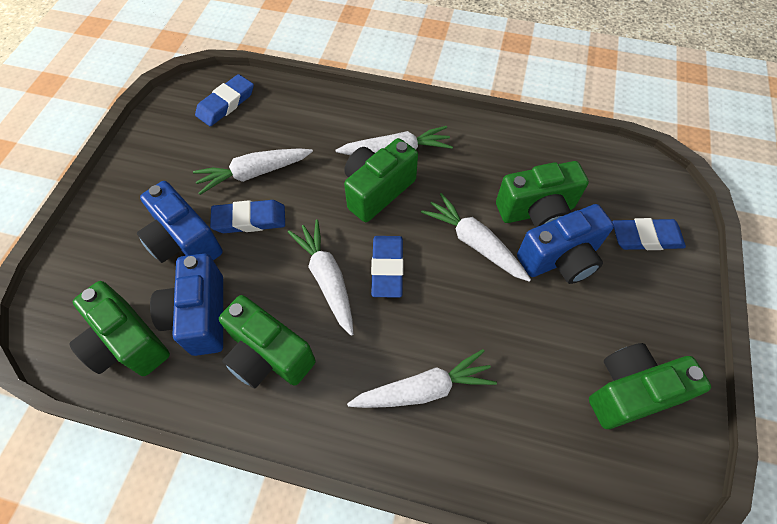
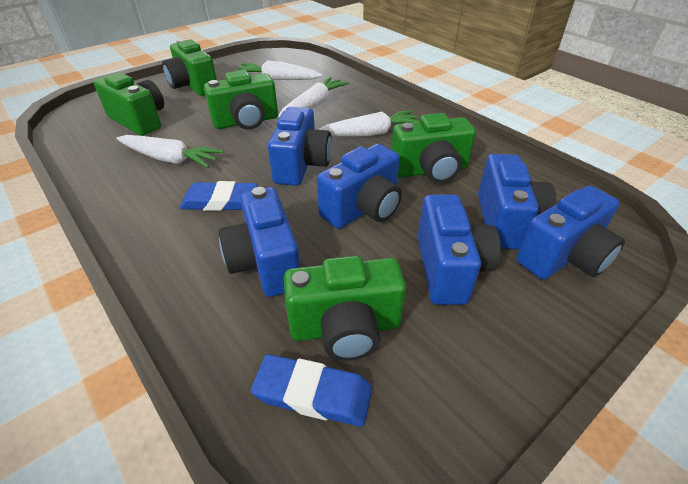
blue camera: 3 -> 6
blue eraser: 4 -> 2
white carrot: 5 -> 4

